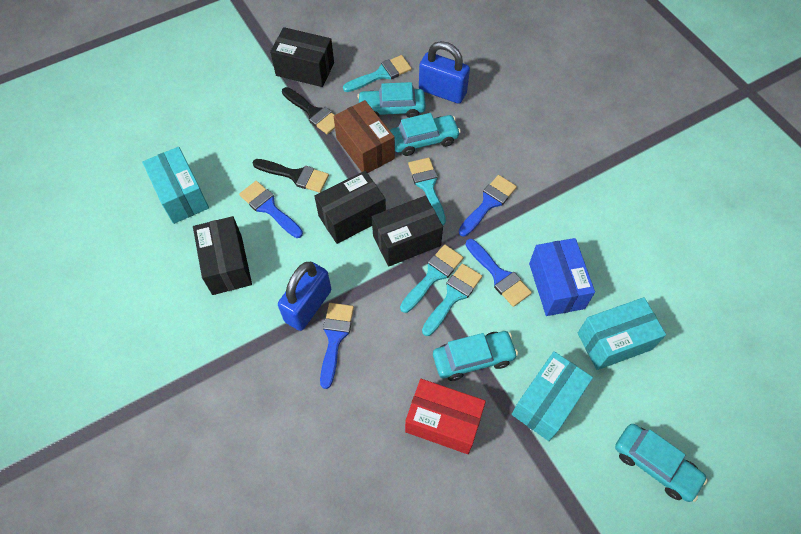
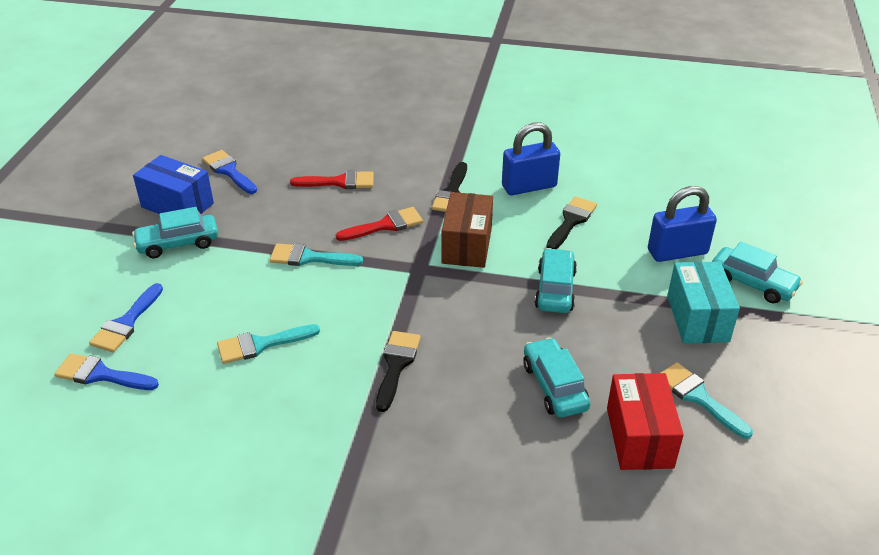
black box: 4 -> 0
black brush: 2 -> 3
blue brush: 4 -> 3
red brush: 0 -> 2
turquoise box: 3 -> 1
turquoise brush: 4 -> 3

